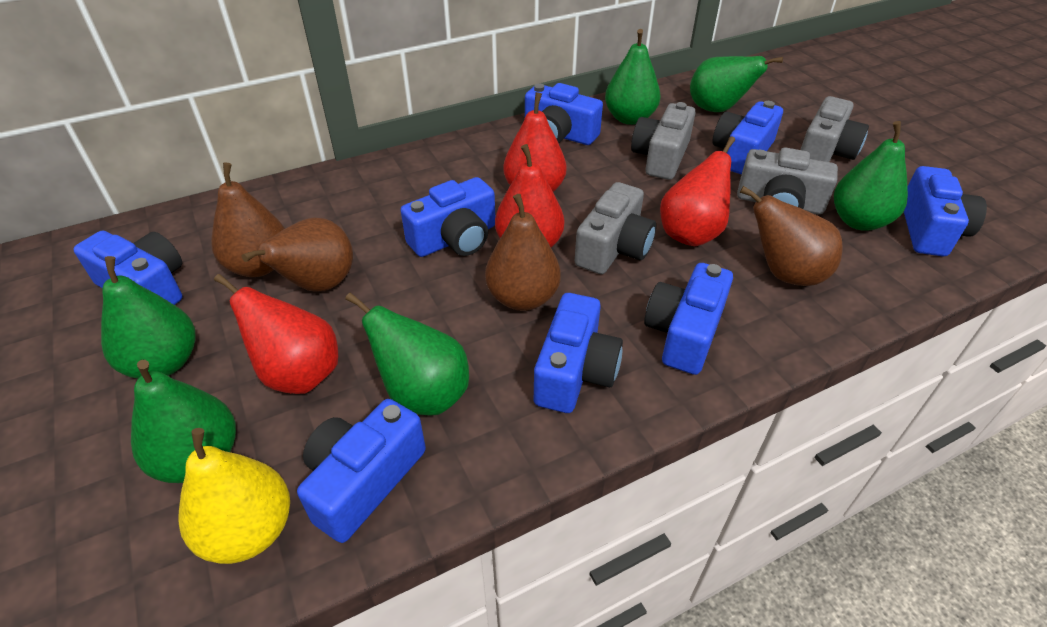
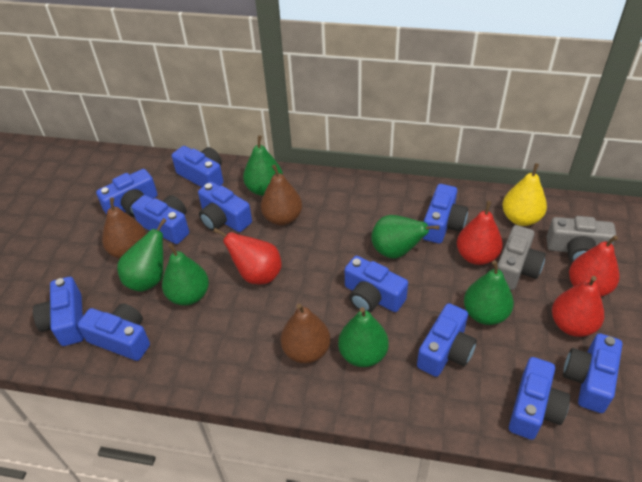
blue camera: 8 -> 11
brown pear: 4 -> 3
grey camera: 4 -> 2

